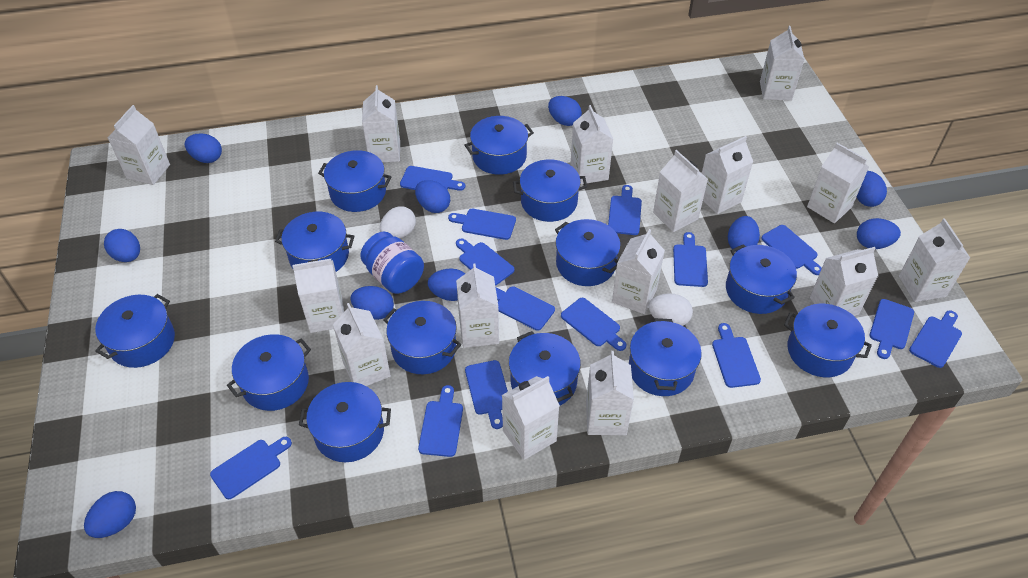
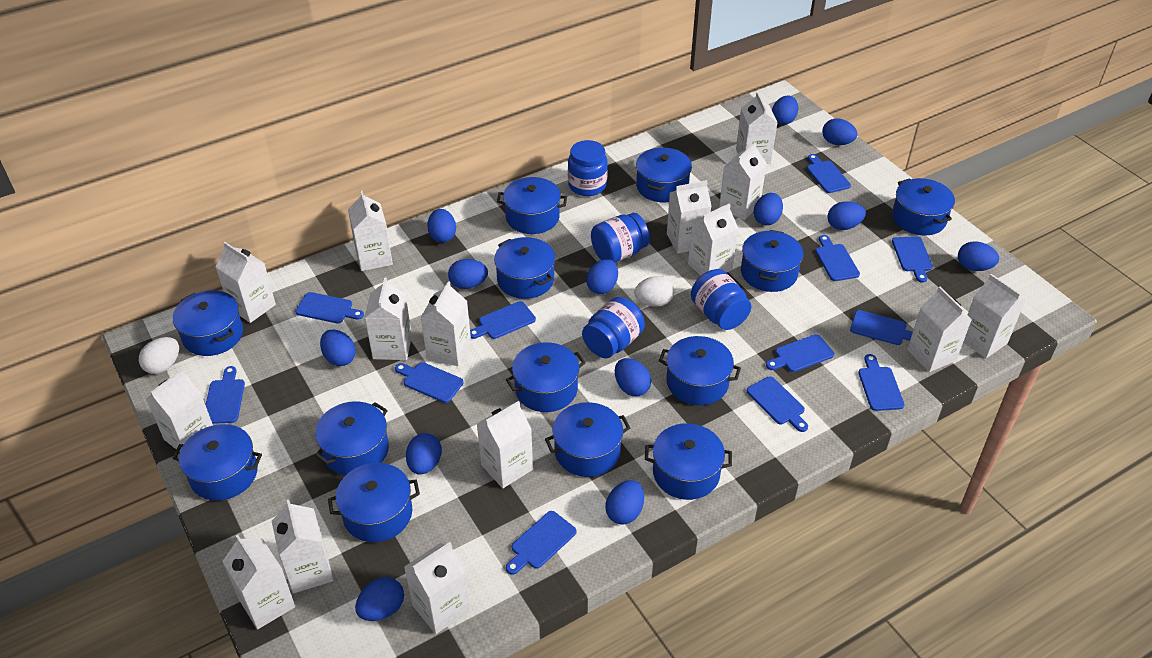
blue cutting board: 14 -> 12
blue egg: 10 -> 13
blue jar: 1 -> 4

